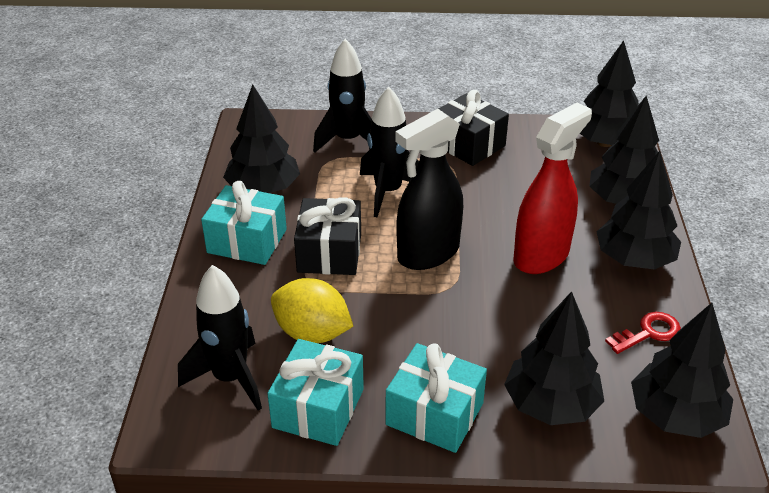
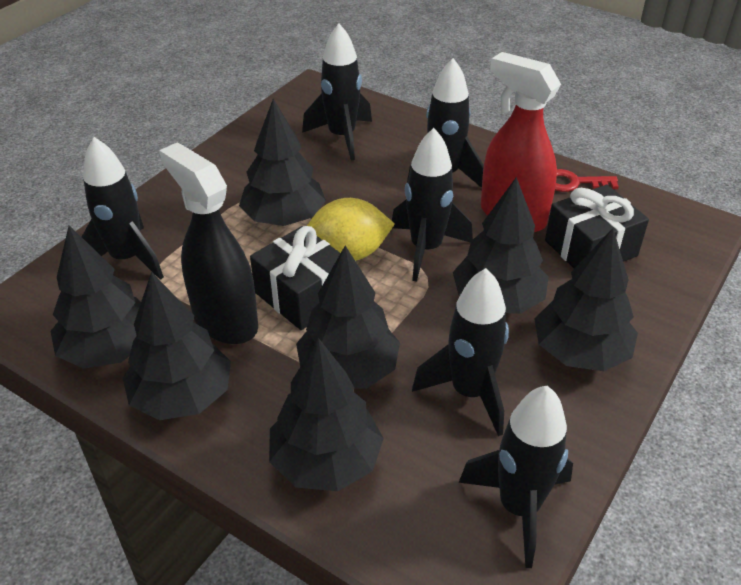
black rocket: 3 -> 6
black tree: 6 -> 7
turquoise gift: 3 -> 0

